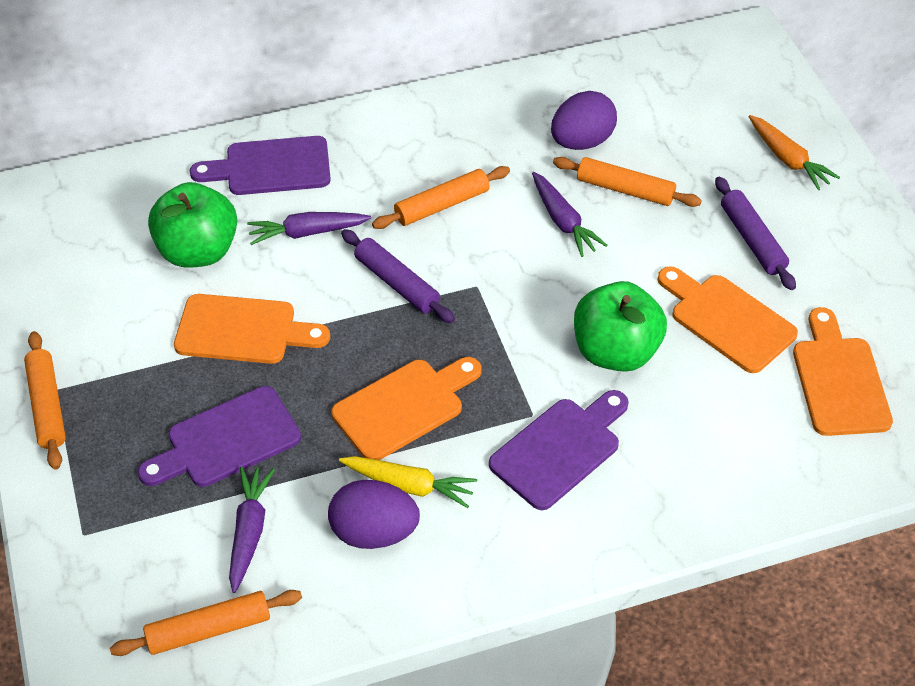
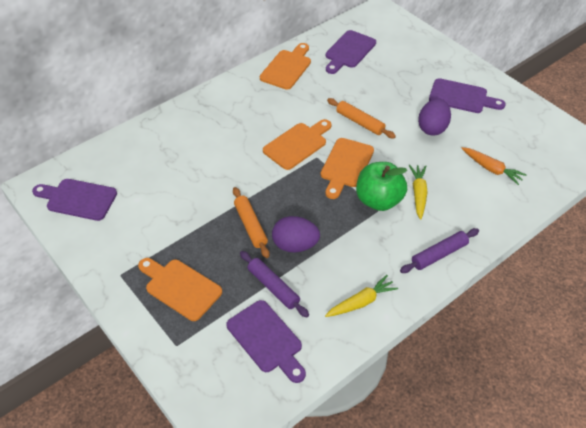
green apple: 2 -> 1
orange rolling pin: 4 -> 2
purple carrot: 3 -> 0
purple cutting board: 3 -> 4
yellow carrot: 1 -> 2

